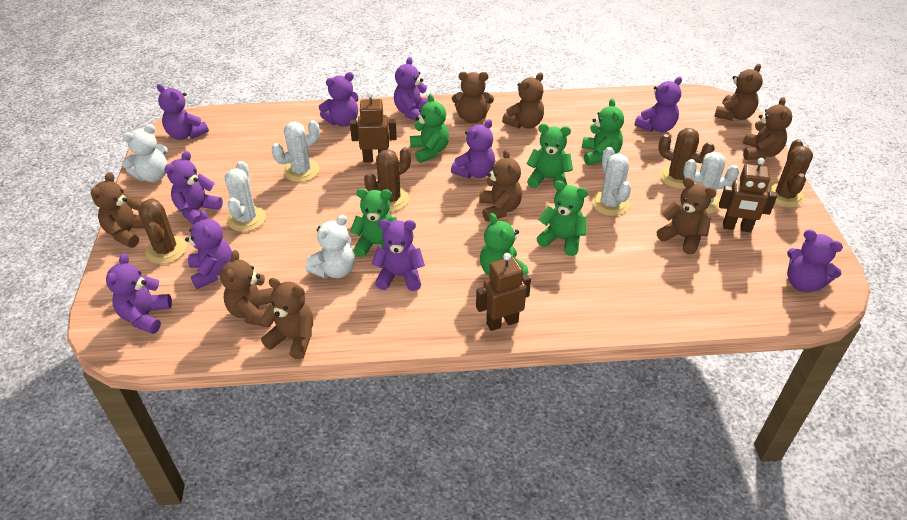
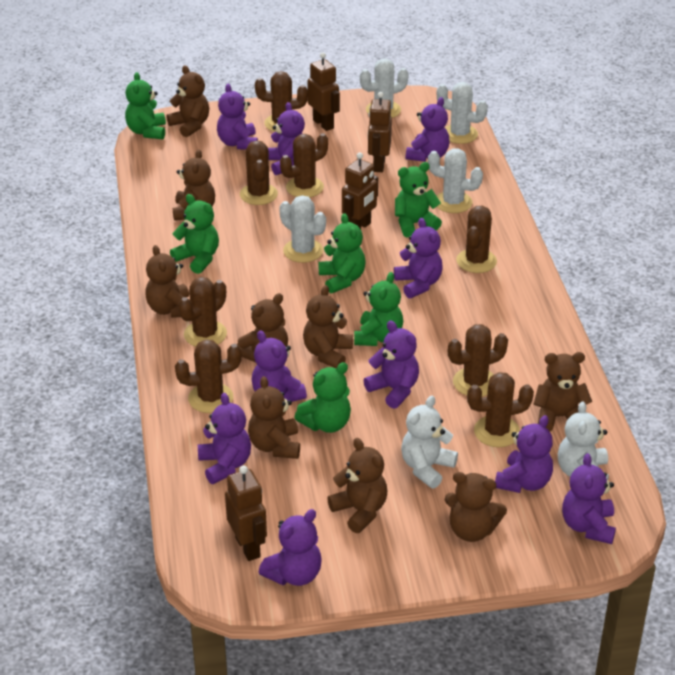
brown cactus: 4 -> 8
brown robot: 3 -> 4

